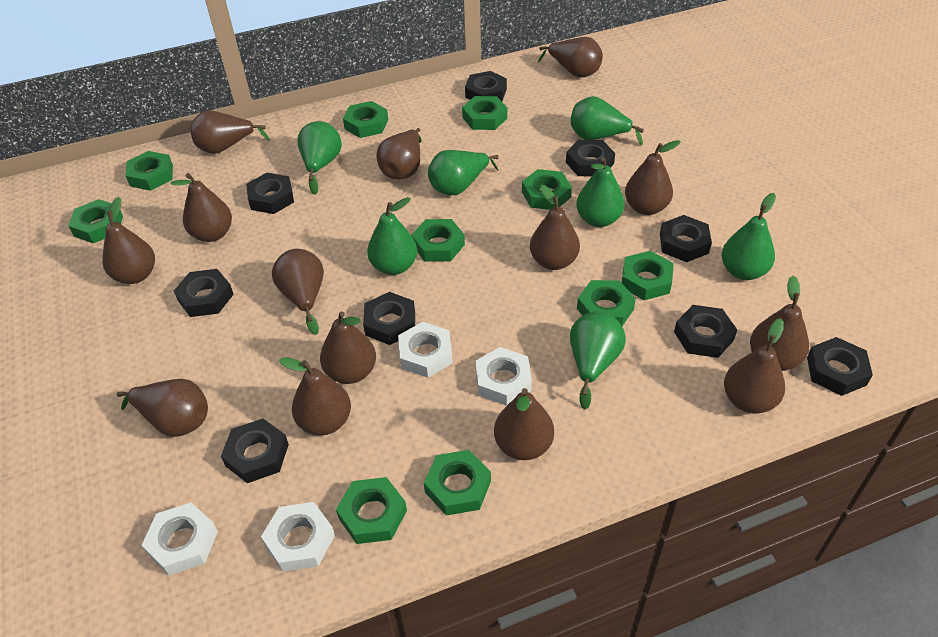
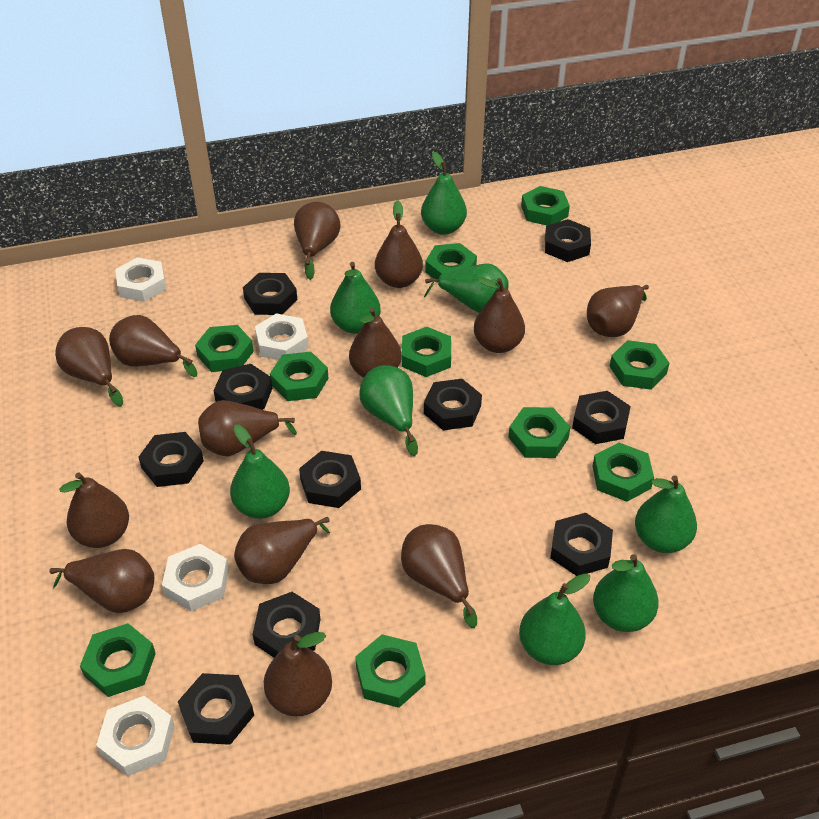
black nut: 9 -> 10
brown pear: 14 -> 13
green pear: 7 -> 8

